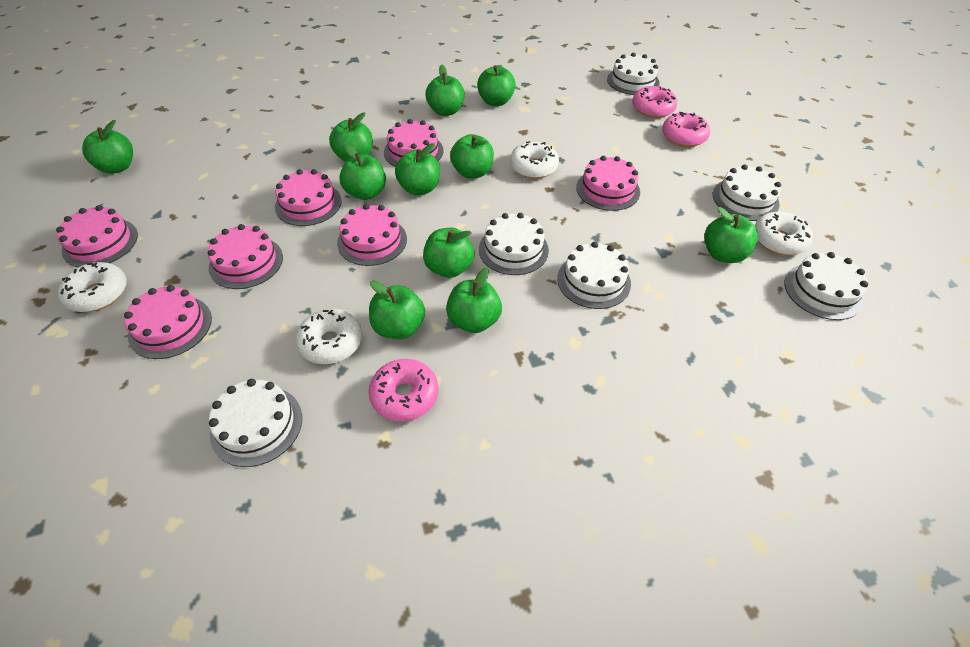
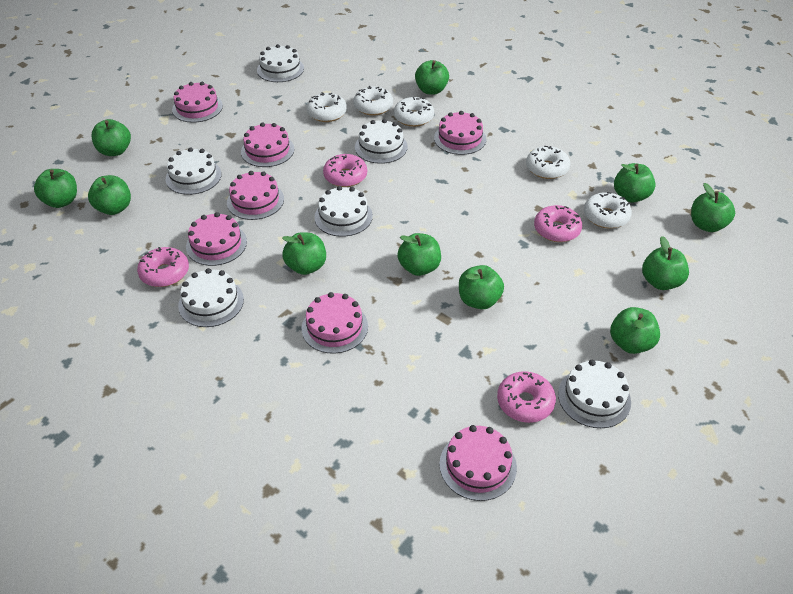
pink donut: 3 -> 4
white donut: 4 -> 5

